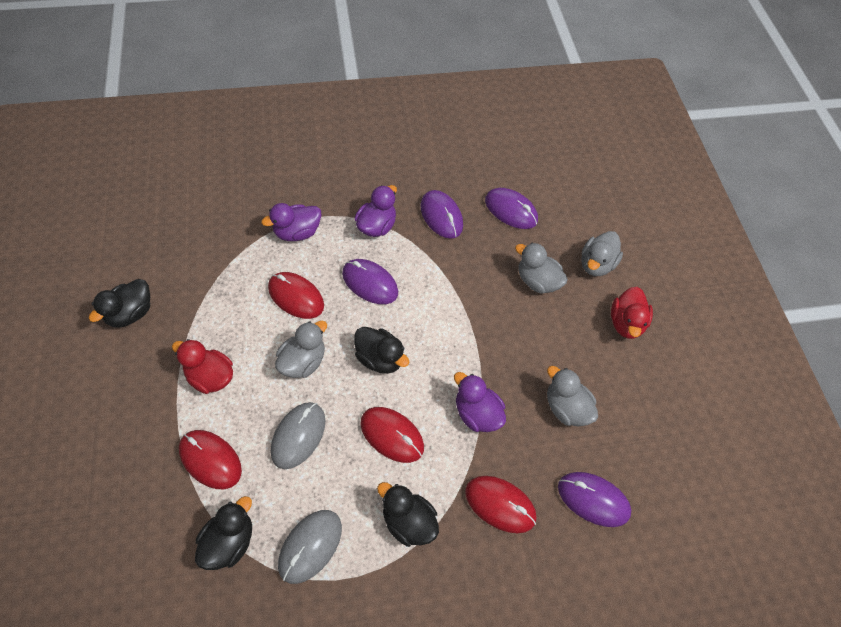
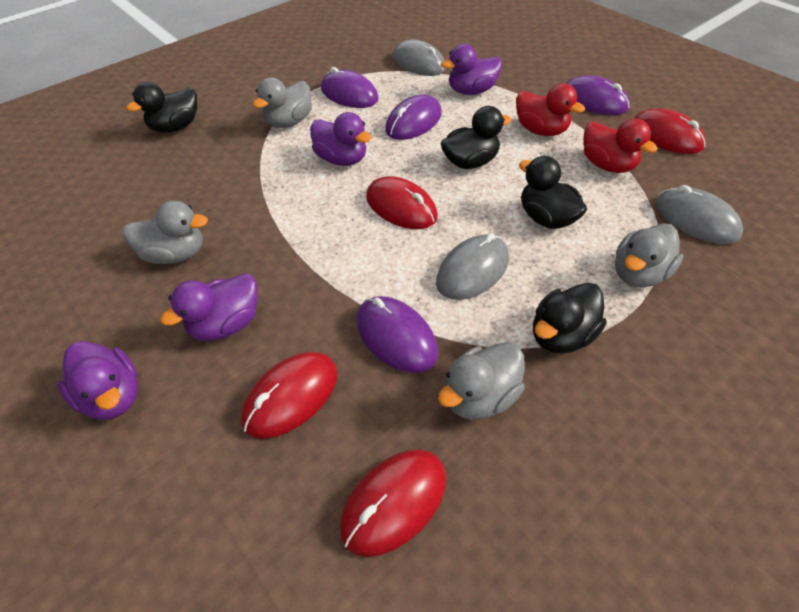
grey mouse: 2 -> 3
purple duck: 3 -> 4

